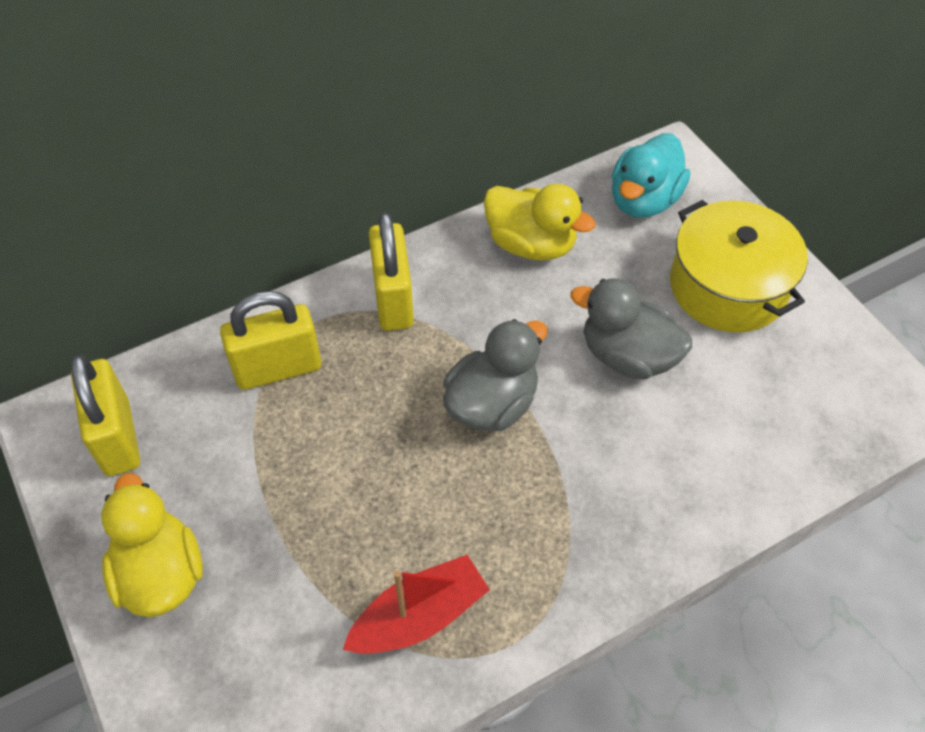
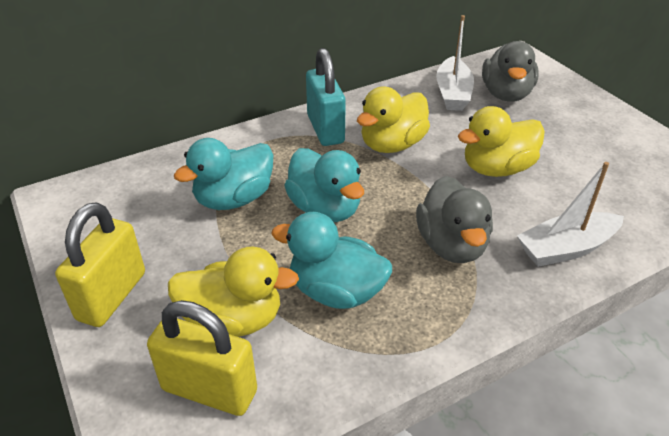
red boat: 1 -> 0
turquoise duck: 1 -> 3
turquoise padlock: 0 -> 1
white boat: 0 -> 2
yellow duck: 2 -> 3
yellow padlock: 3 -> 2
yellow pot: 1 -> 0

